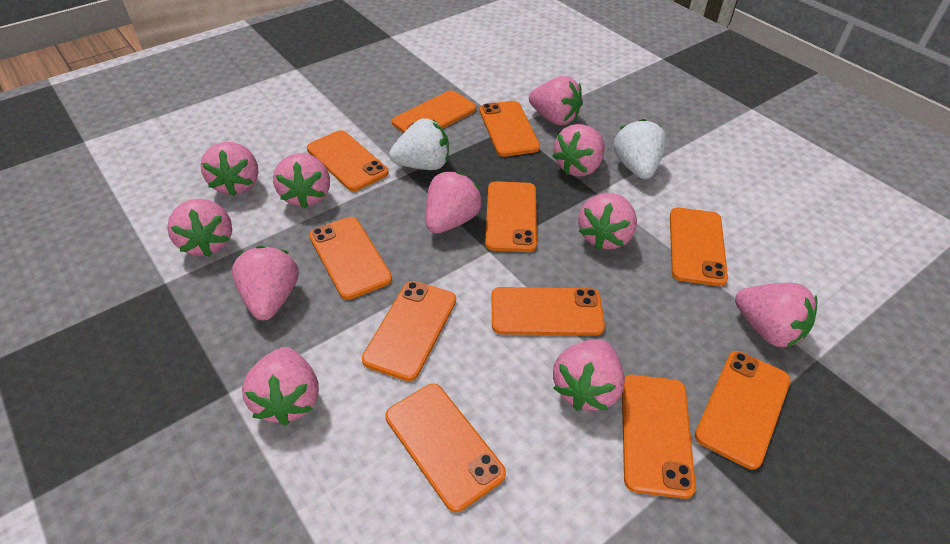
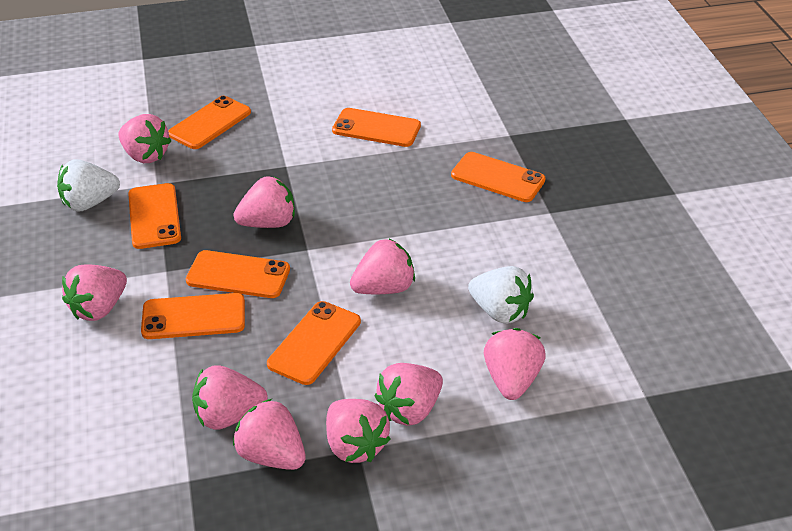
orange phone: 11 -> 7
pink strawberry: 11 -> 9

